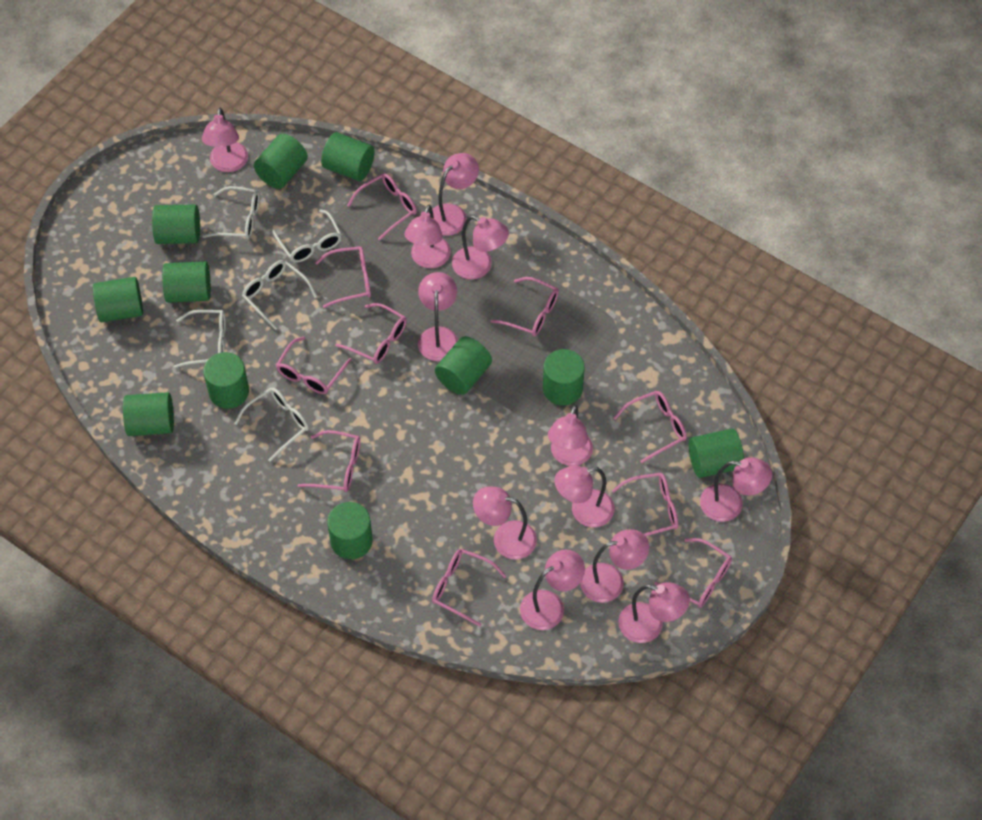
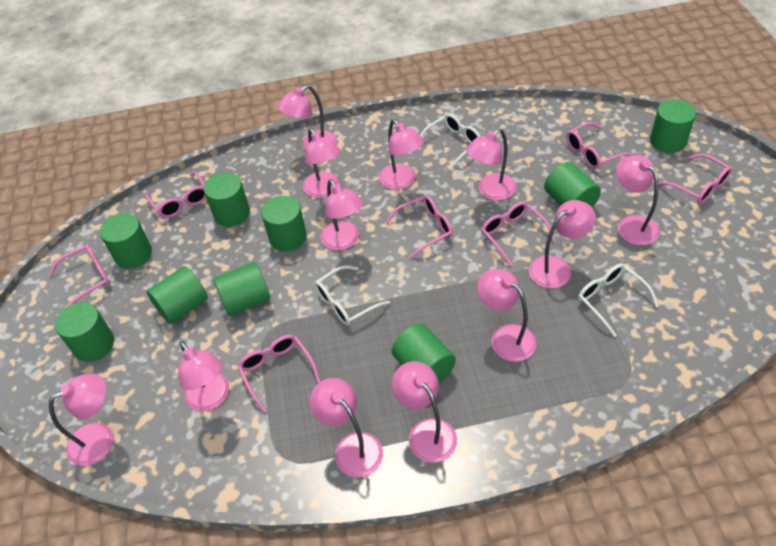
green cylinder: 11 -> 9
pink glasses: 10 -> 7
white glasses: 5 -> 3

